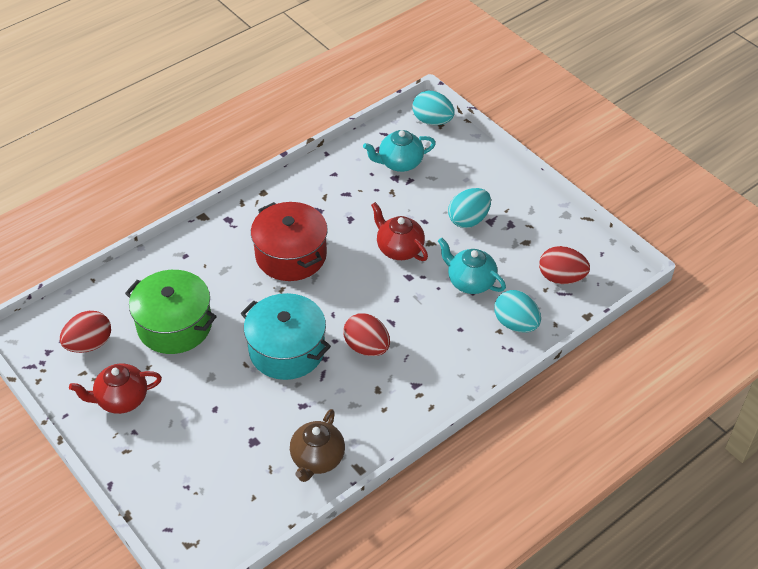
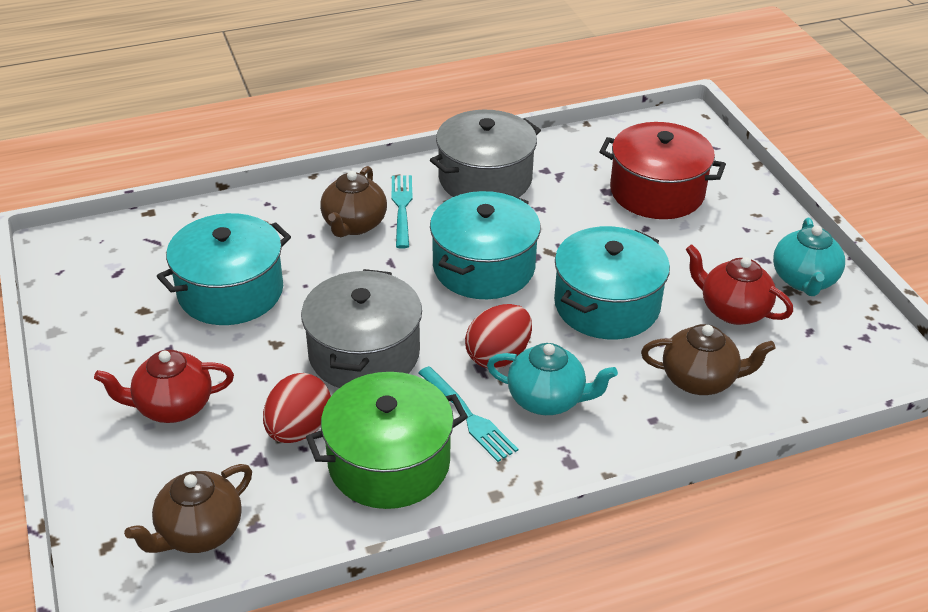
brown teapot: 1 -> 3
grey pot: 0 -> 2
red egg: 3 -> 2
turquoise egg: 3 -> 0
turquoise fork: 0 -> 2
turquoise pot: 1 -> 3

